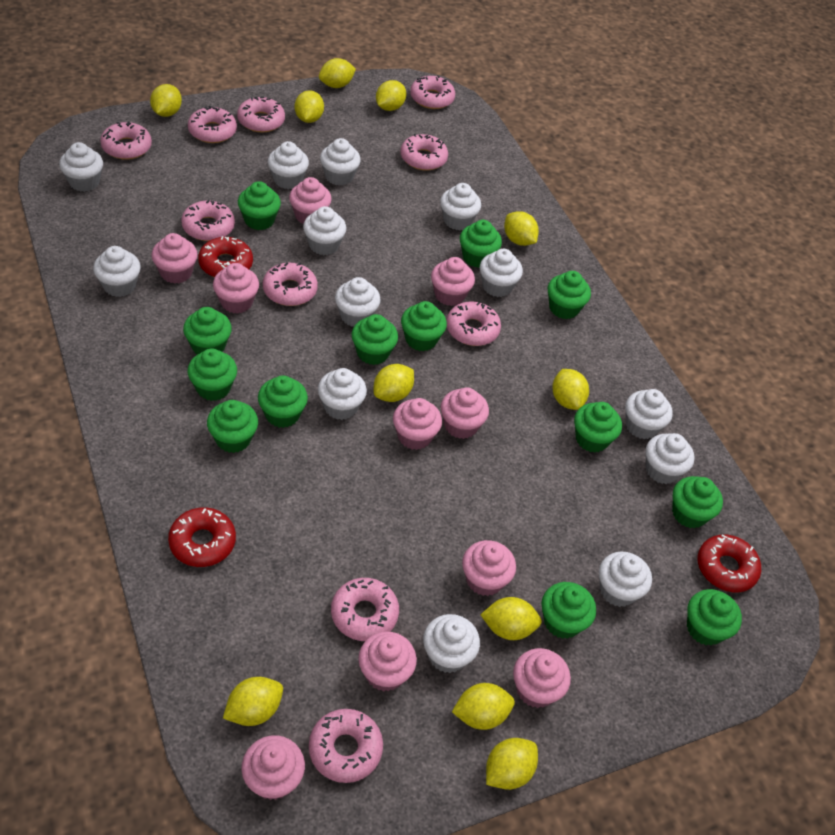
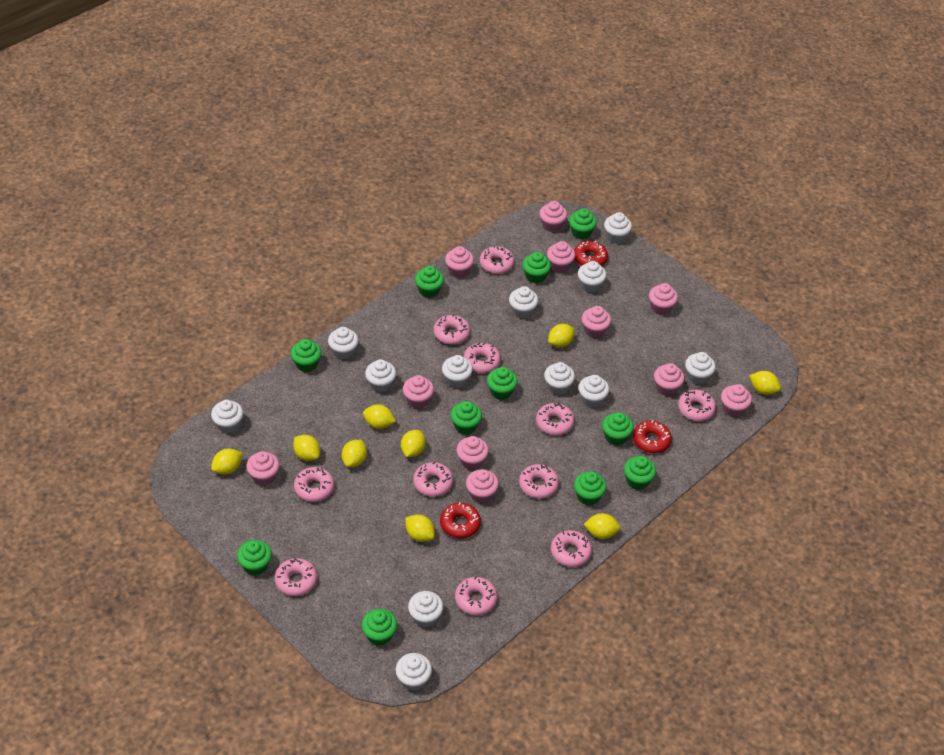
green cupcake: 13 -> 11
pink cupcake: 10 -> 11
pink donut: 10 -> 11
white cupcake: 13 -> 12
yellow lemon: 11 -> 9

